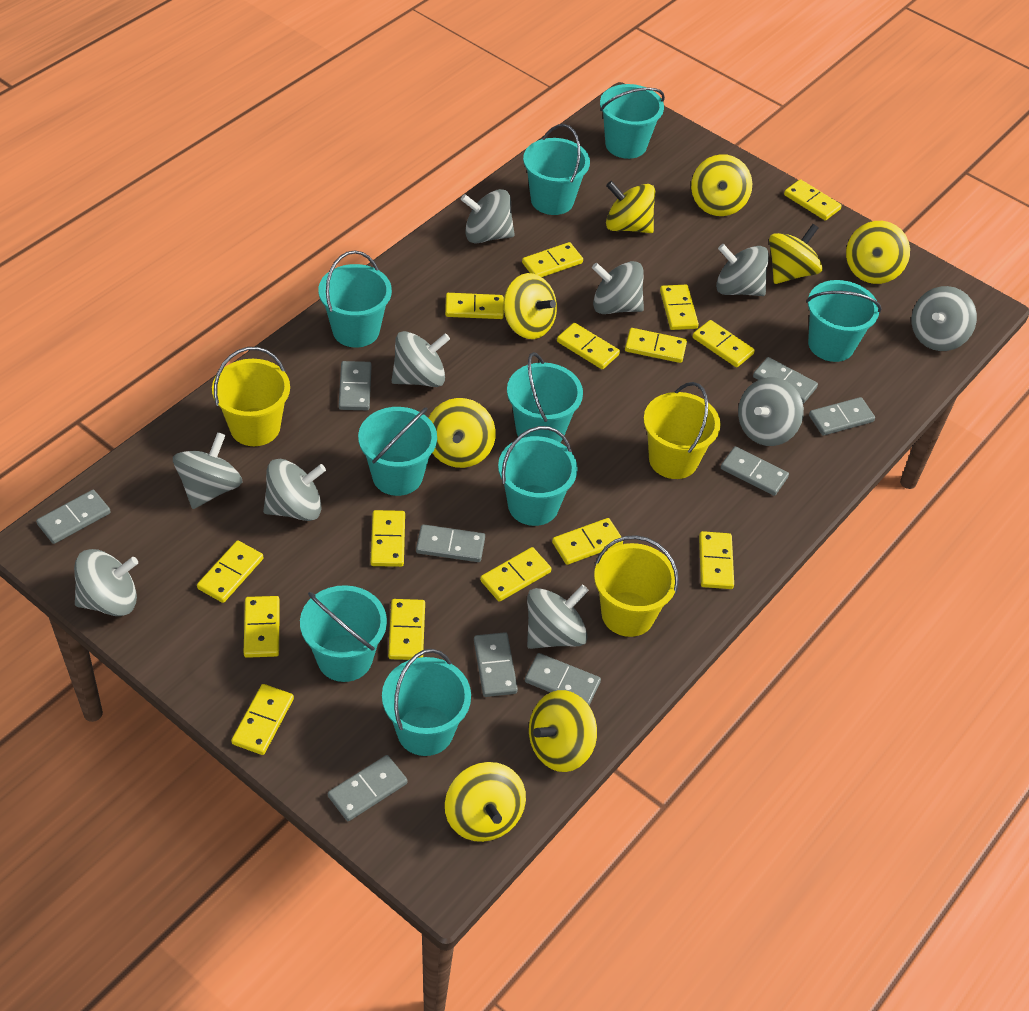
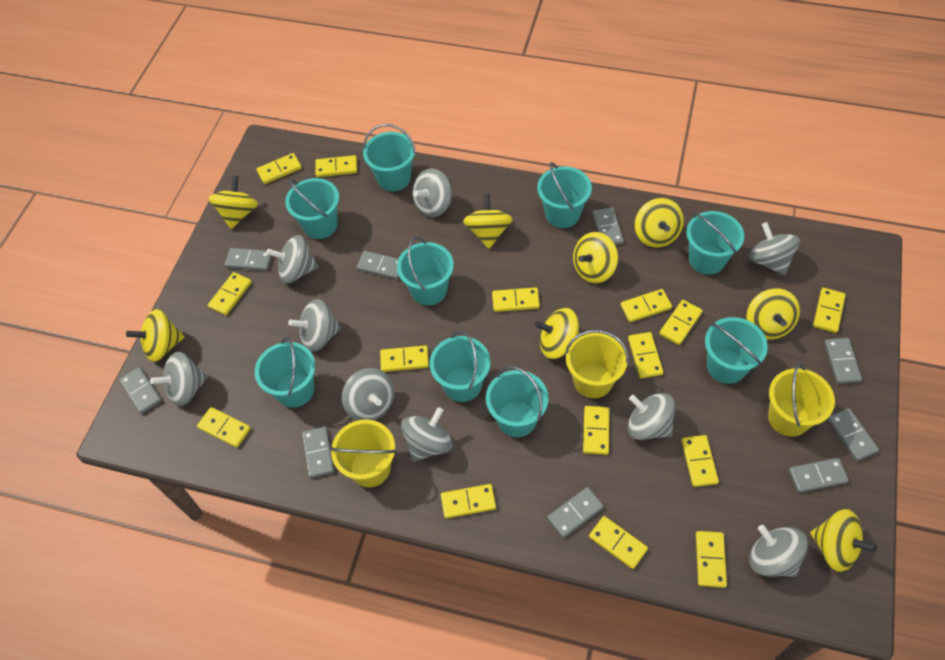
grey spinning top: 10 -> 9

